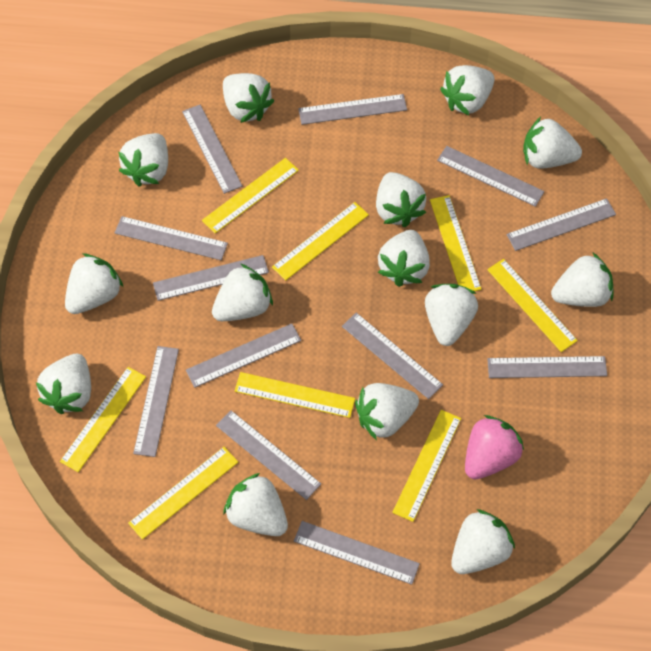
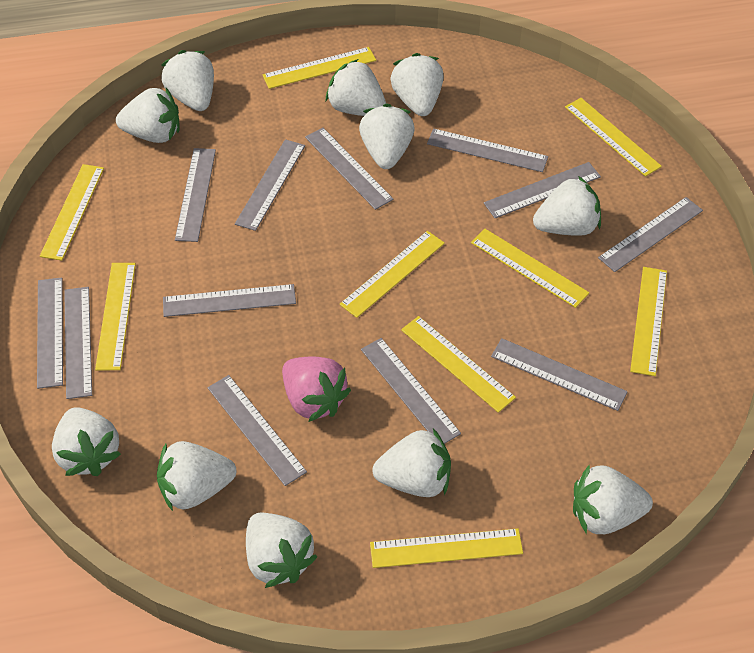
white strawberry: 14 -> 11
yellow ruler: 8 -> 9

